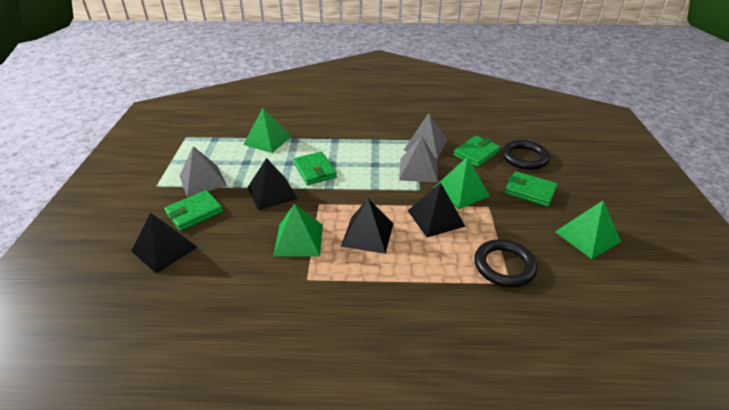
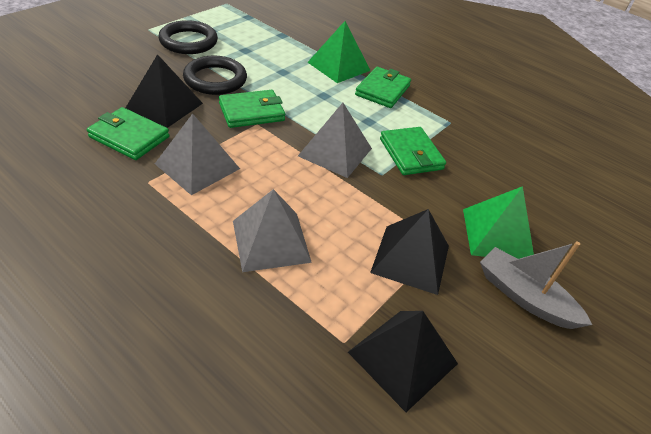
black pyramid: 4 -> 3
green pyramid: 4 -> 2
grey boat: 0 -> 1

